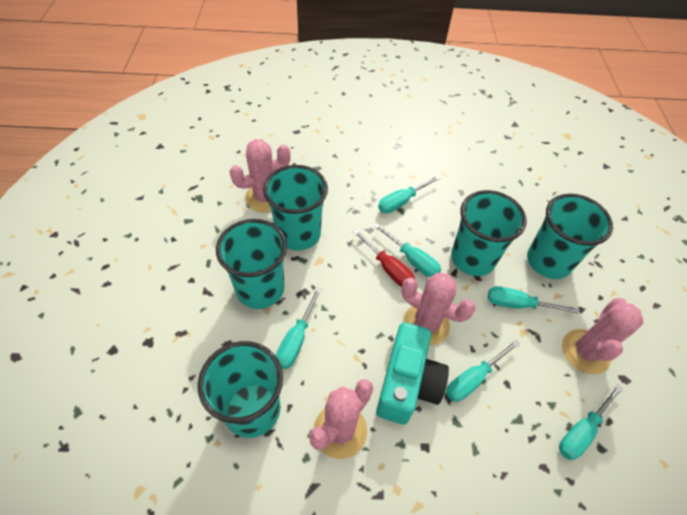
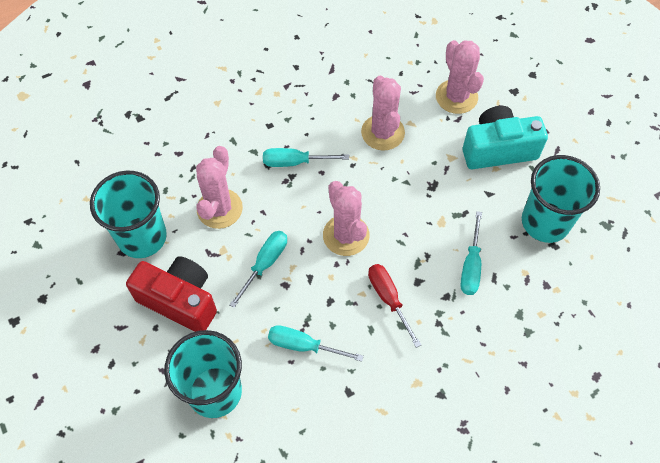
red camera: 0 -> 1
turquoise cup: 5 -> 3
turquoise screwdriver: 6 -> 4

